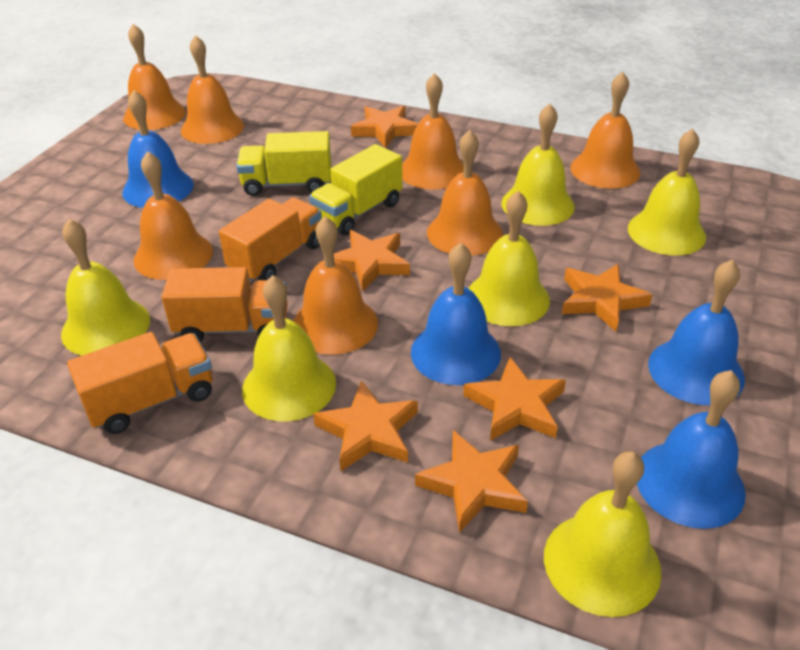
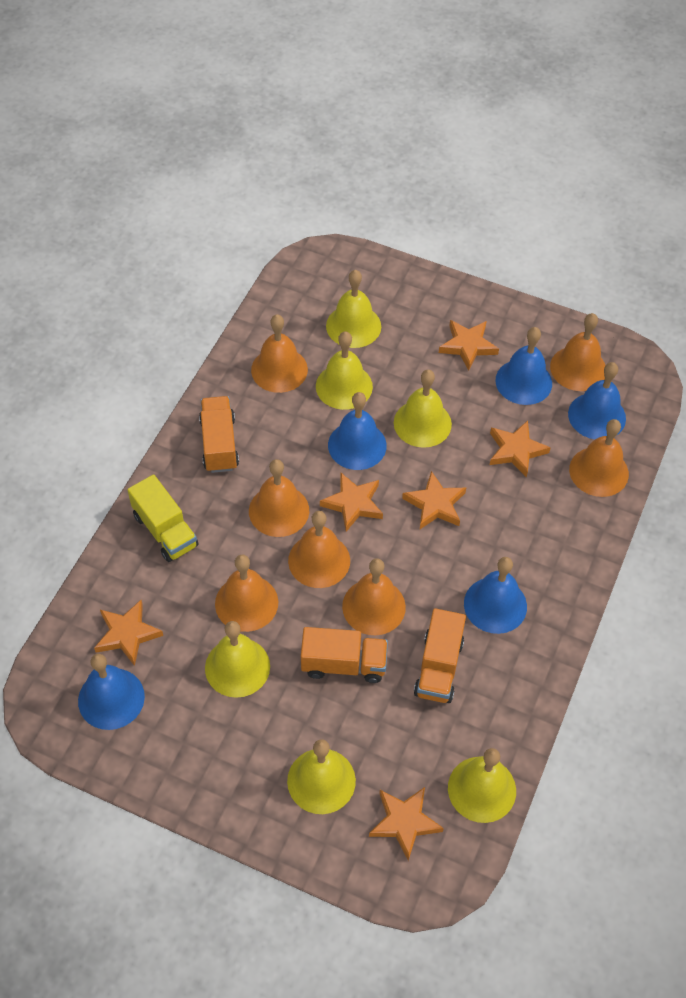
blue bell: 4 -> 5
yellow truck: 2 -> 1

